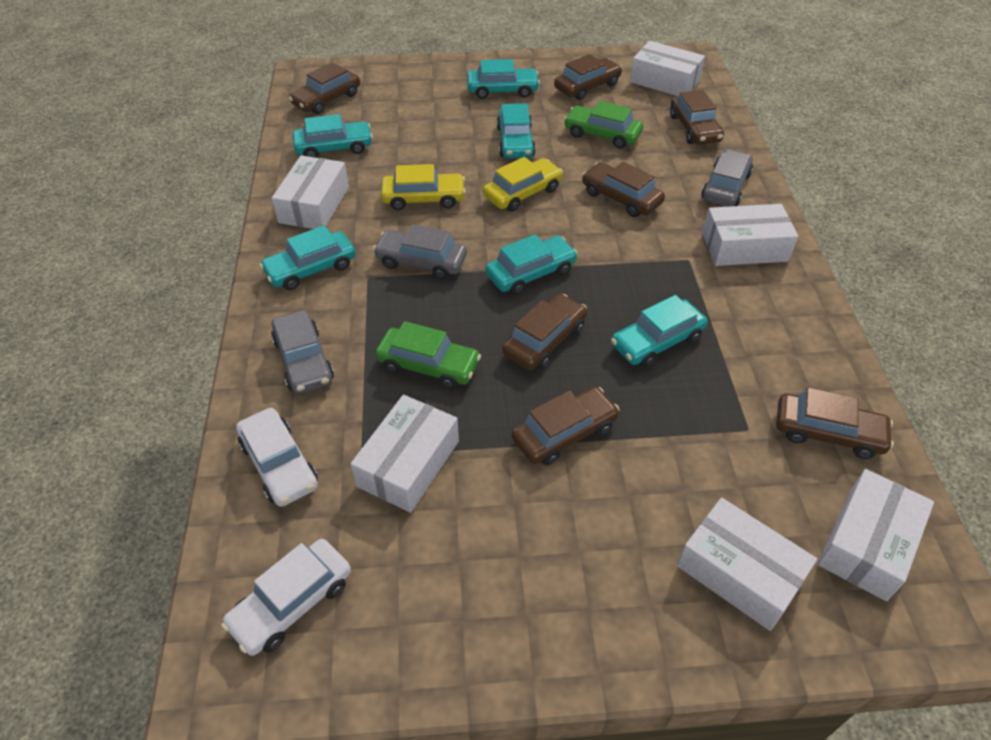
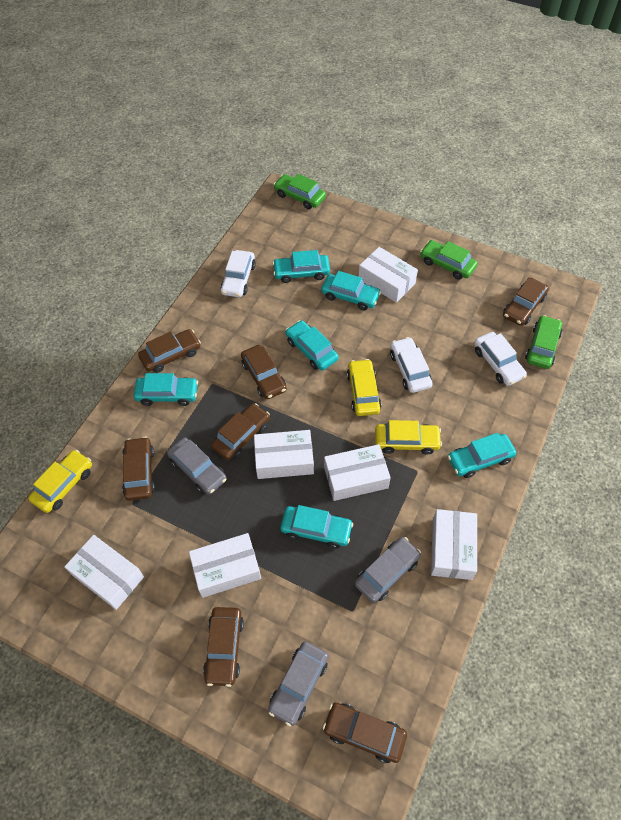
green car: 2 -> 3
white car: 2 -> 3
yellow car: 2 -> 3

